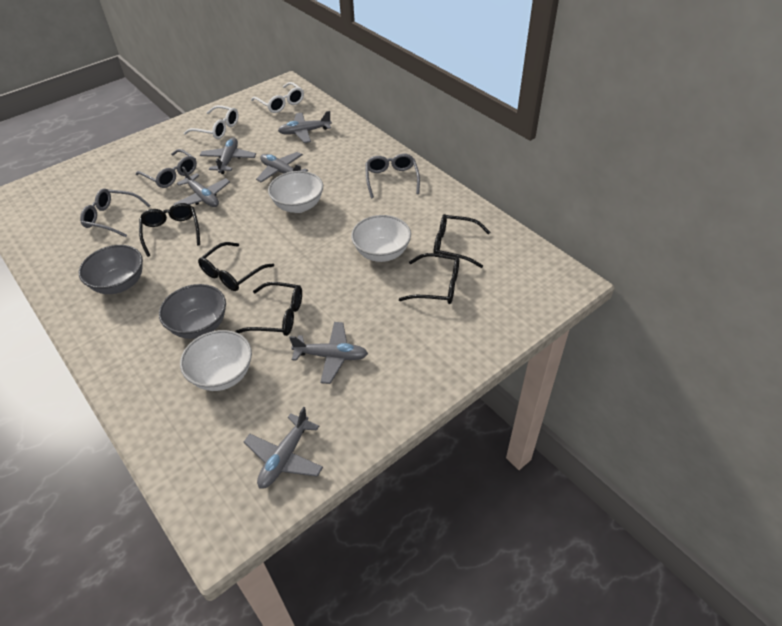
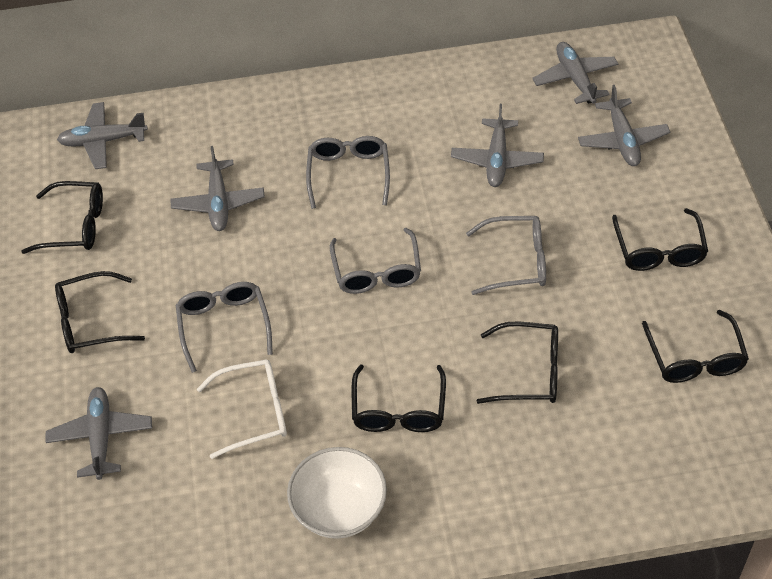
black glasses: 5 -> 6
grey bowl: 2 -> 0
grey glasses: 3 -> 4
white bowl: 3 -> 1
white glasses: 2 -> 1

